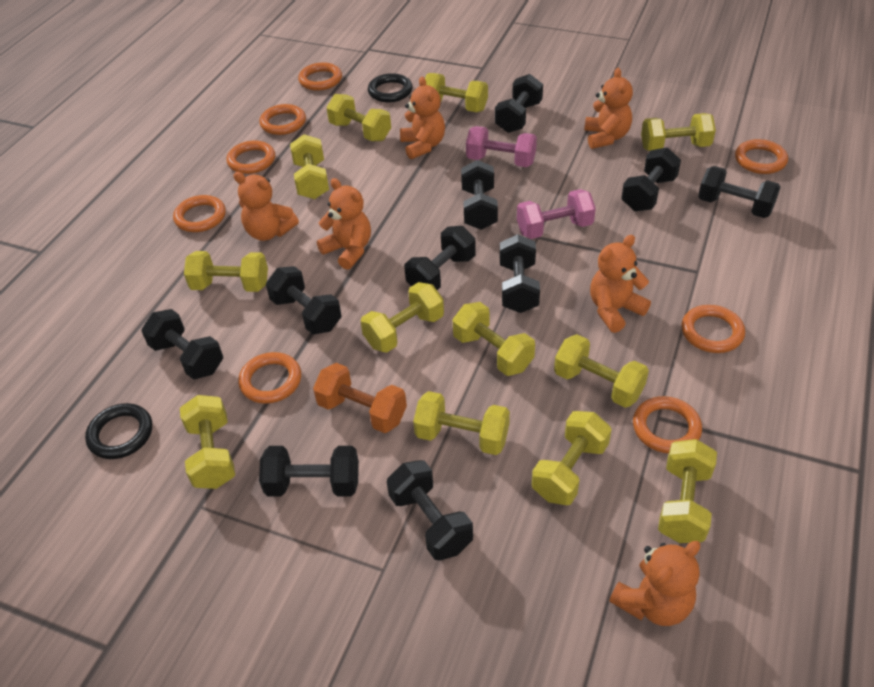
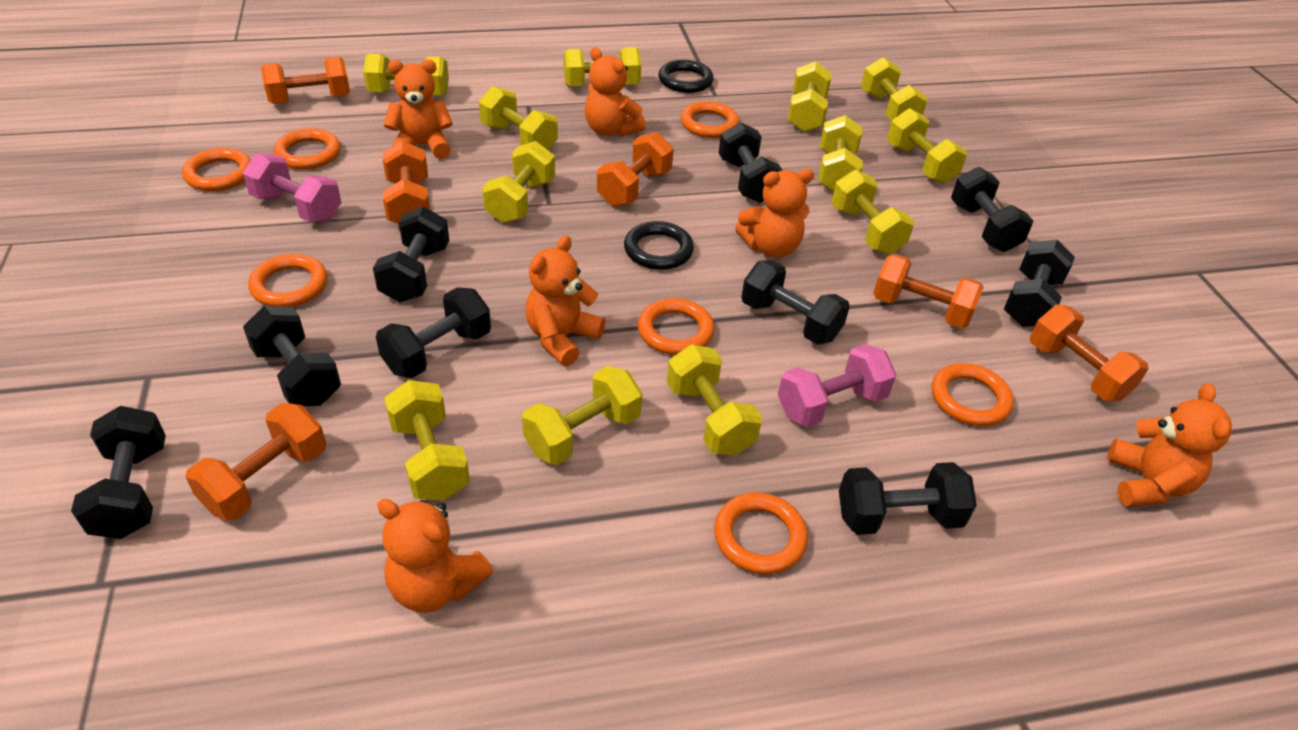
black dumbbell: 10 -> 9
orange dumbbell: 1 -> 6
orange ring: 8 -> 7

